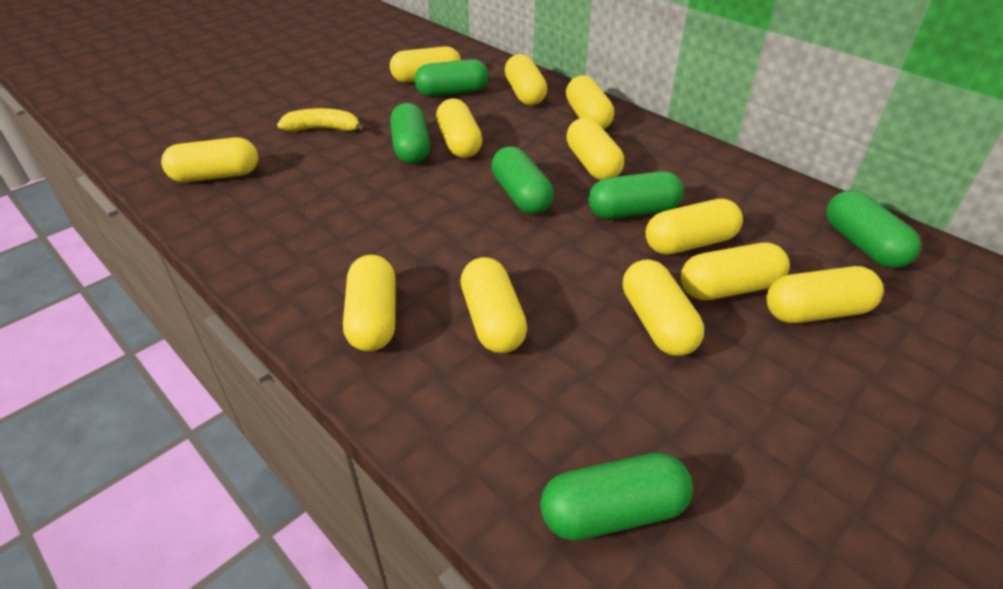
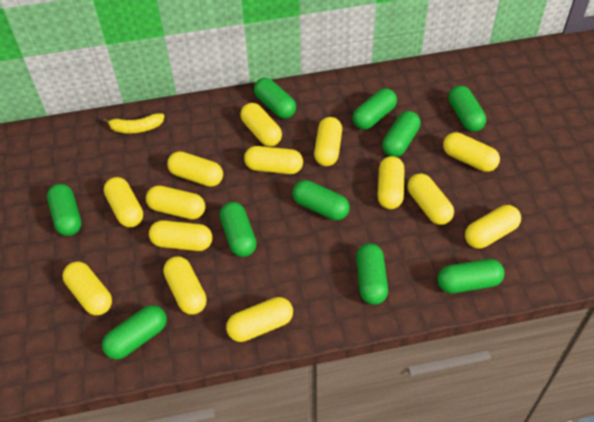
green capsule: 6 -> 10
yellow capsule: 12 -> 14

